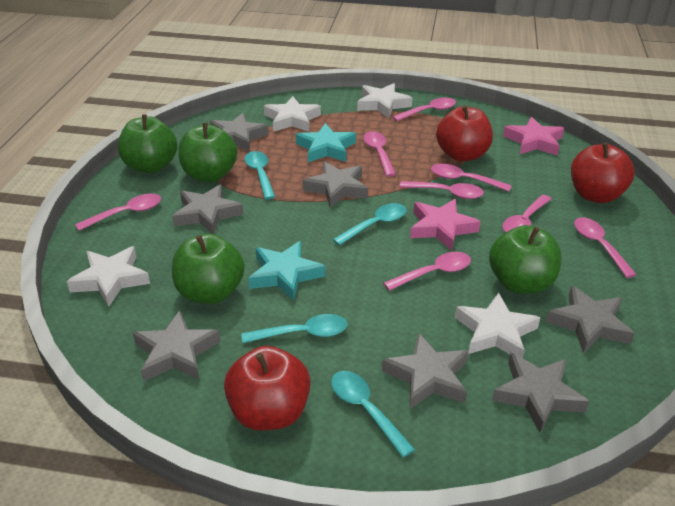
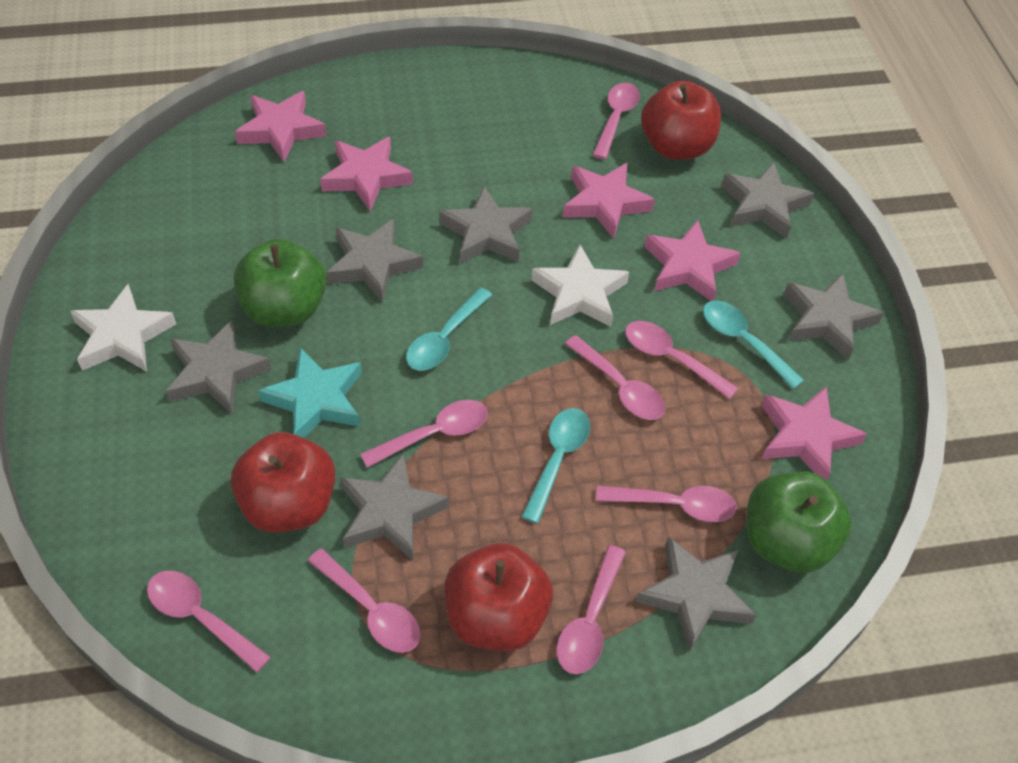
green apple: 4 -> 2
pink star: 2 -> 5
turquoise spoon: 4 -> 3
turquoise star: 2 -> 1
white star: 4 -> 2

